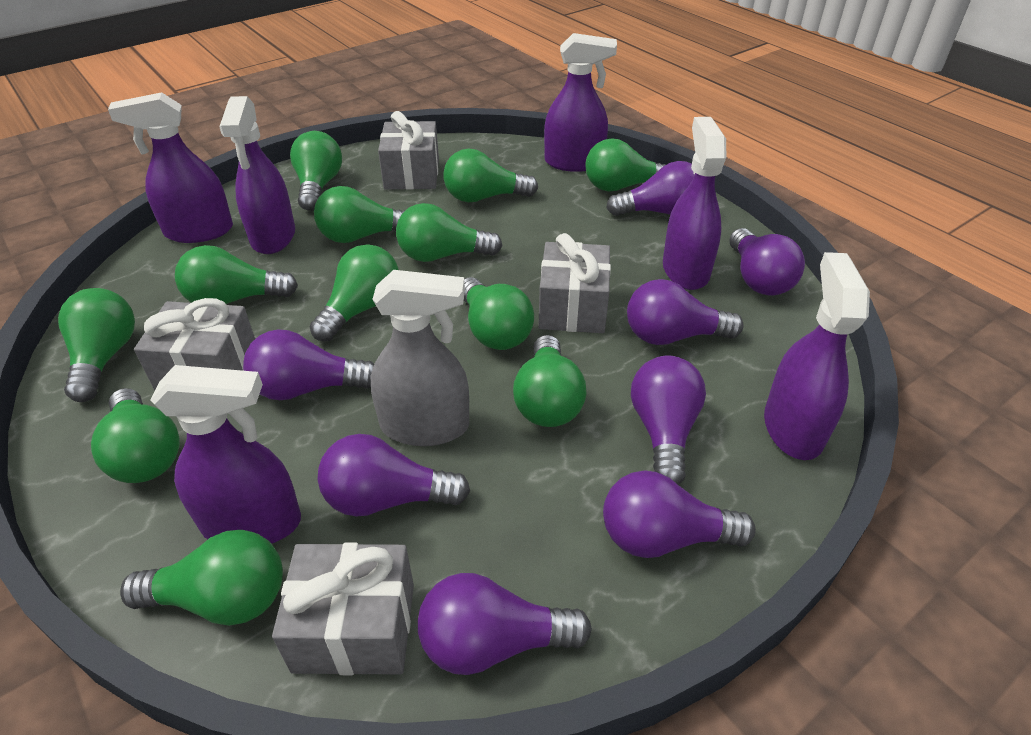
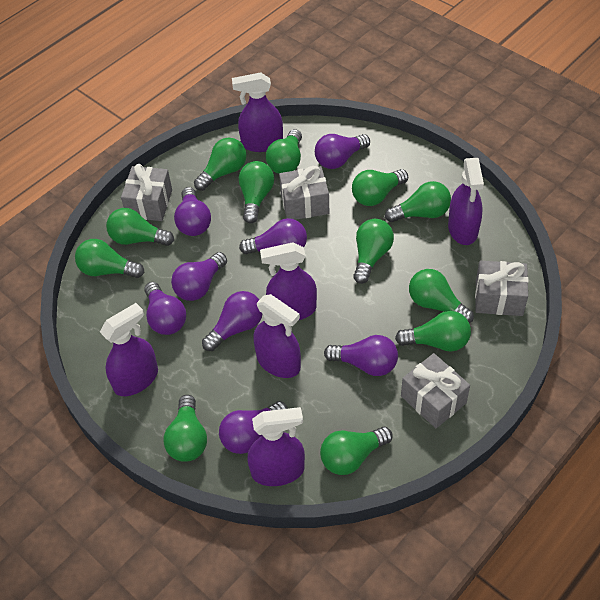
grey spray bottle: 1 -> 0

